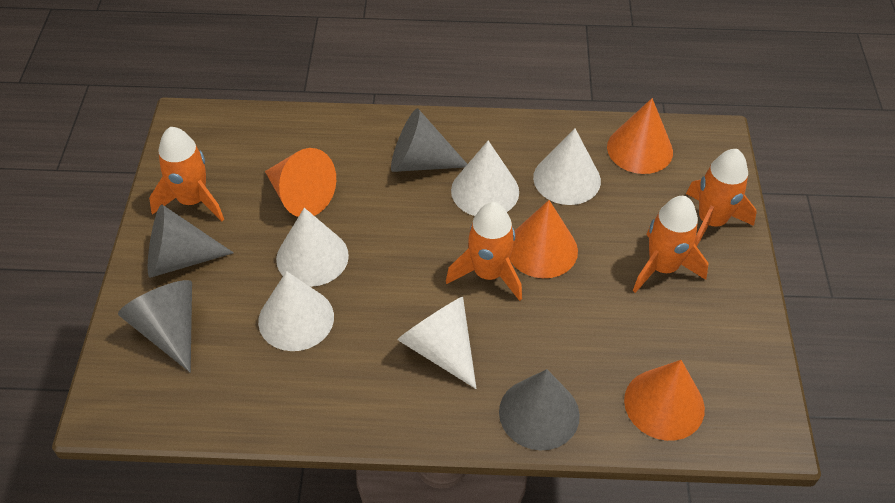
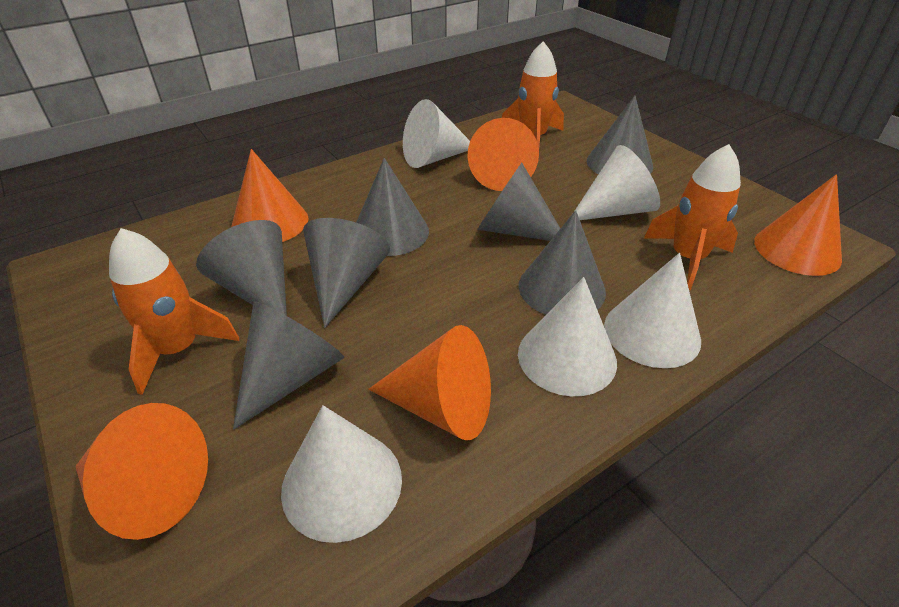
grey cone: 4 -> 7
orange cone: 4 -> 5
orange rocket: 4 -> 3

